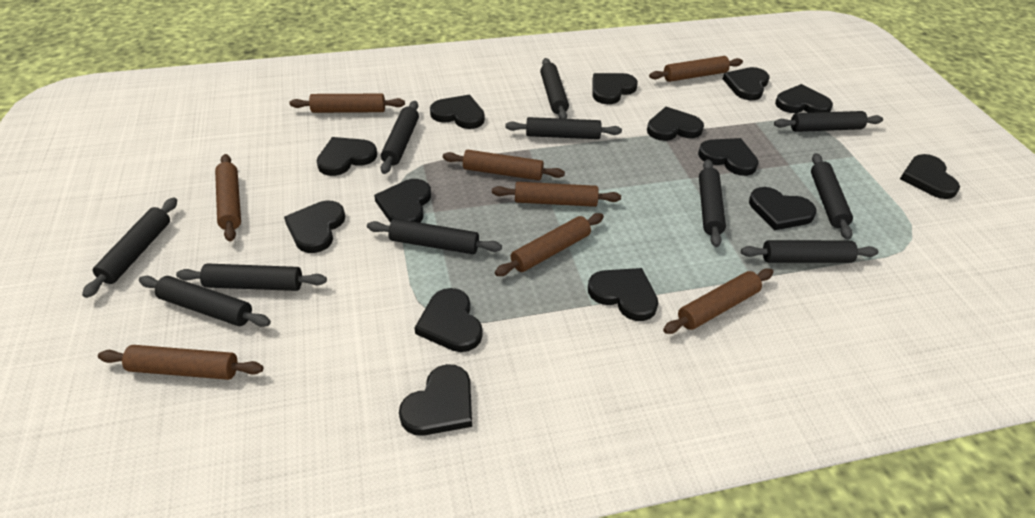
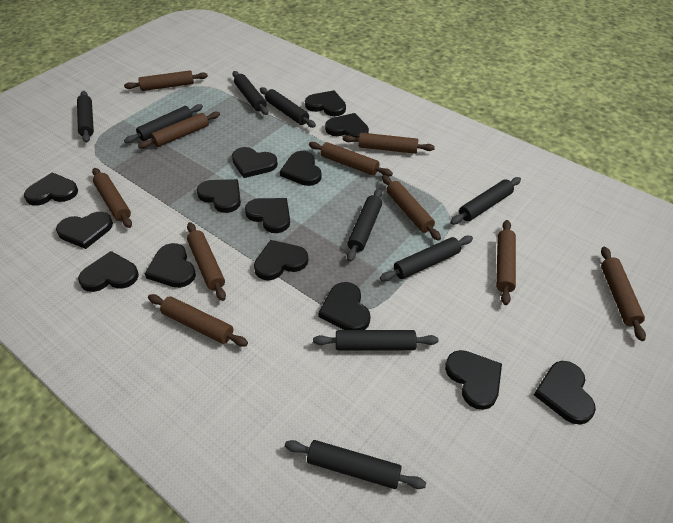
black rolling pin: 11 -> 9
brown rolling pin: 8 -> 10

